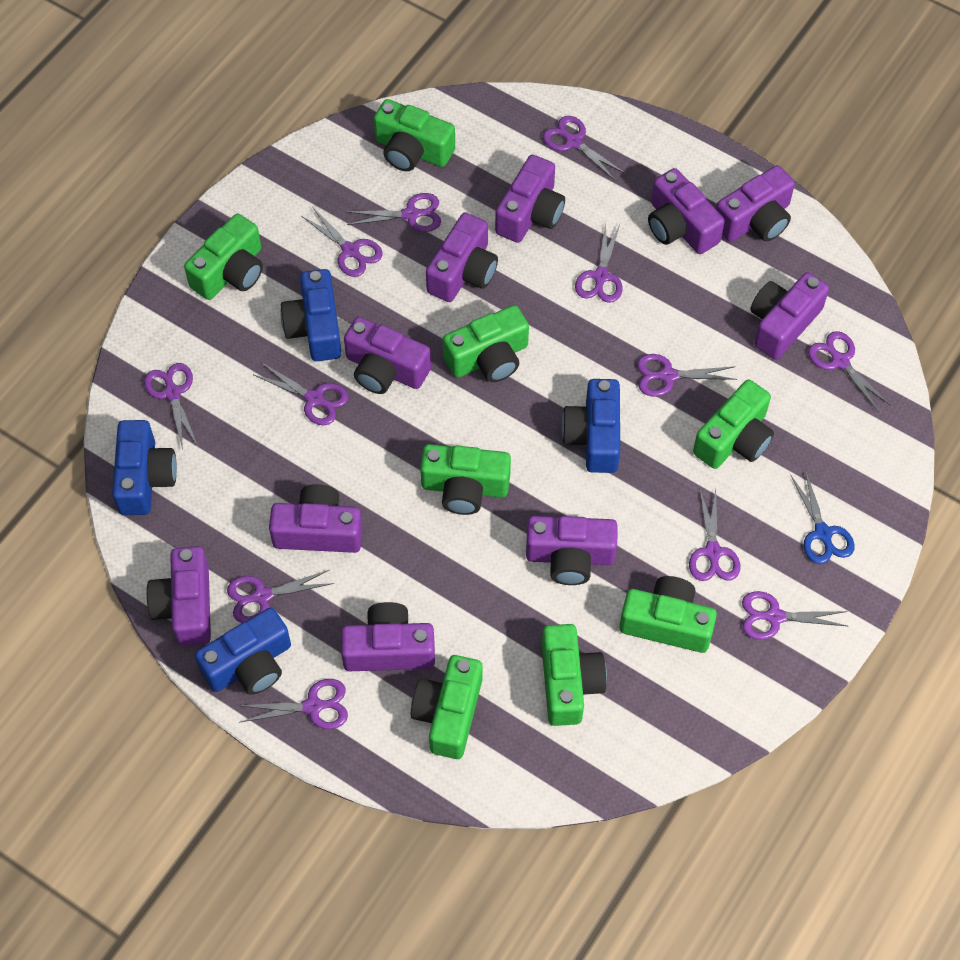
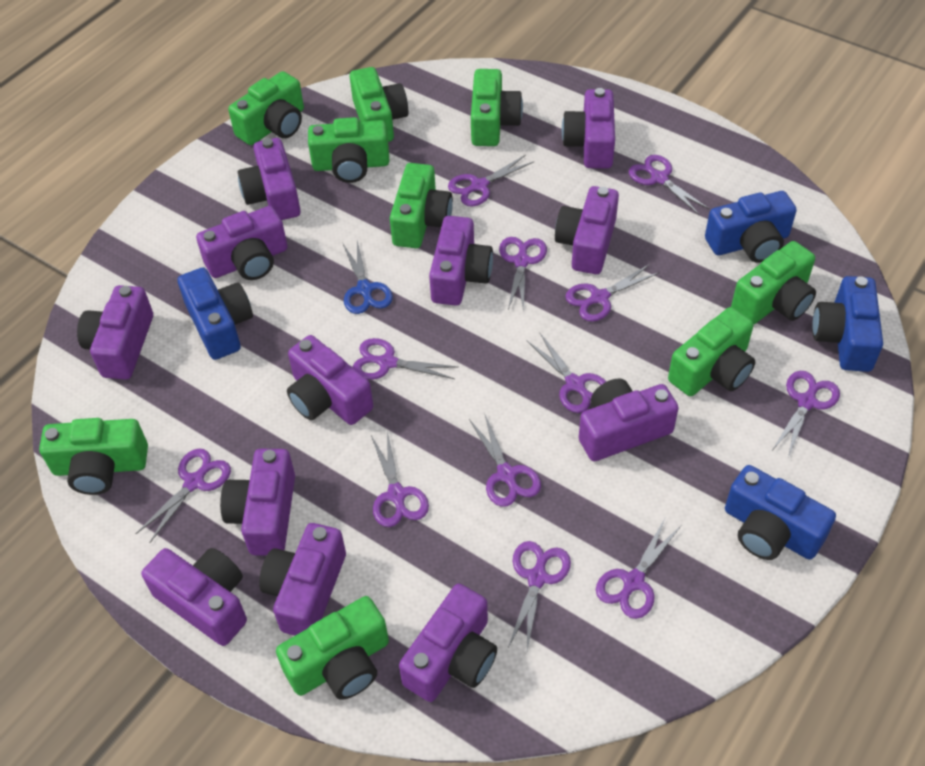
green camera: 8 -> 9
purple camera: 10 -> 12

